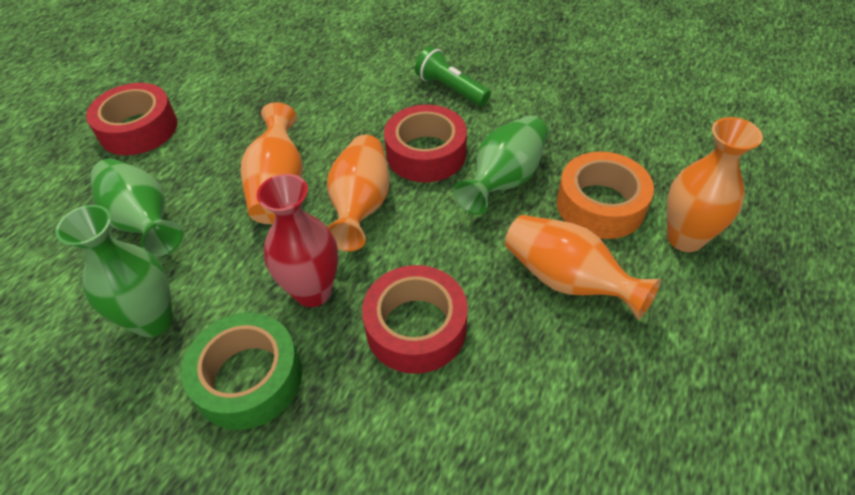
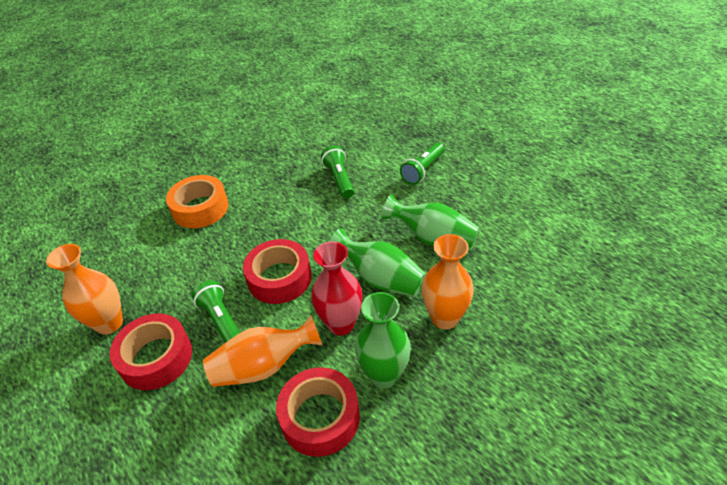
green flashlight: 1 -> 3
green tape: 1 -> 0
orange vase: 4 -> 3

